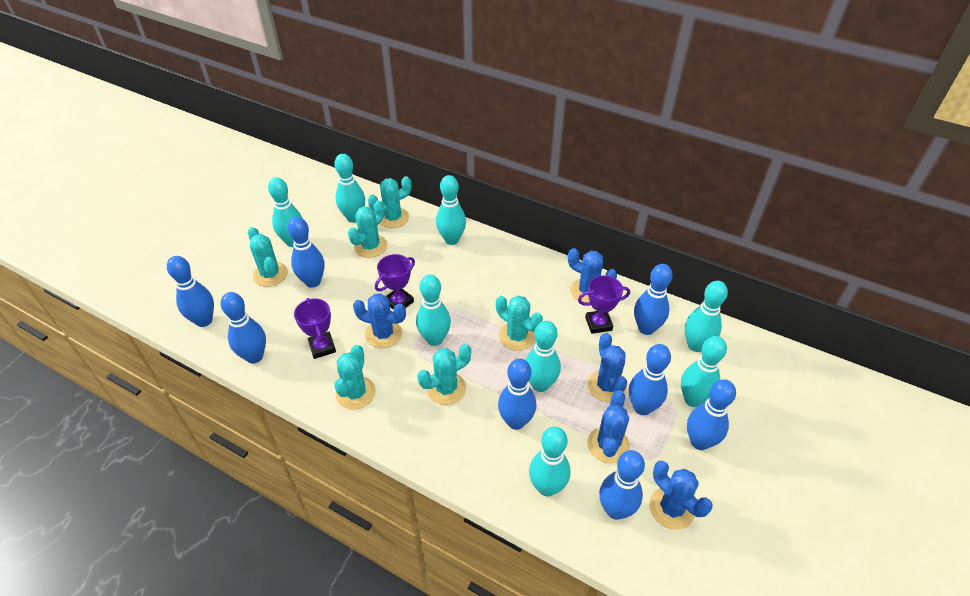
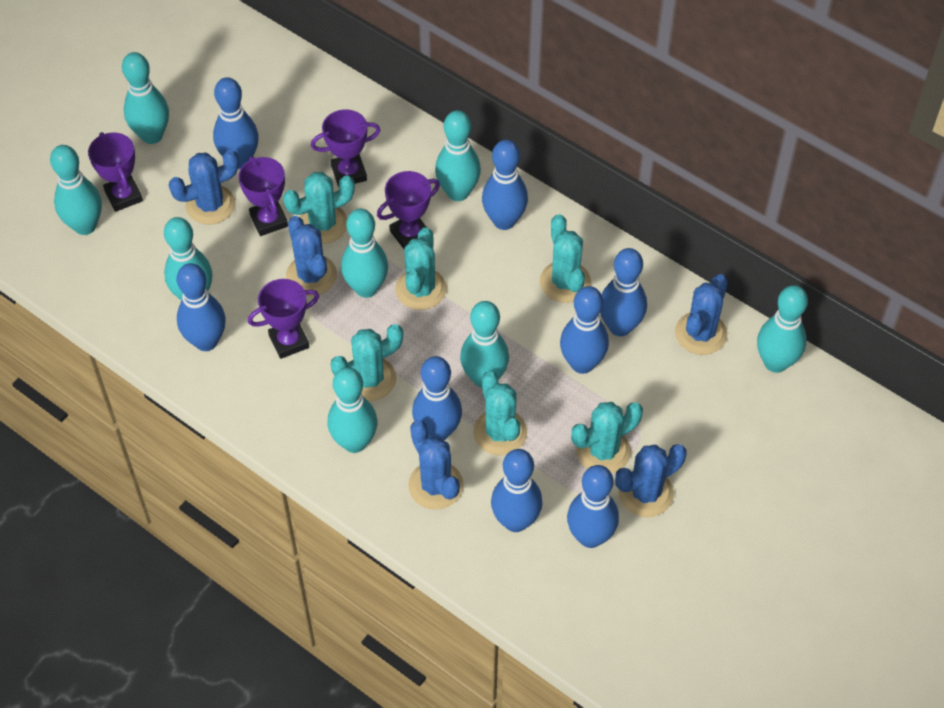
purple trophy: 3 -> 5

